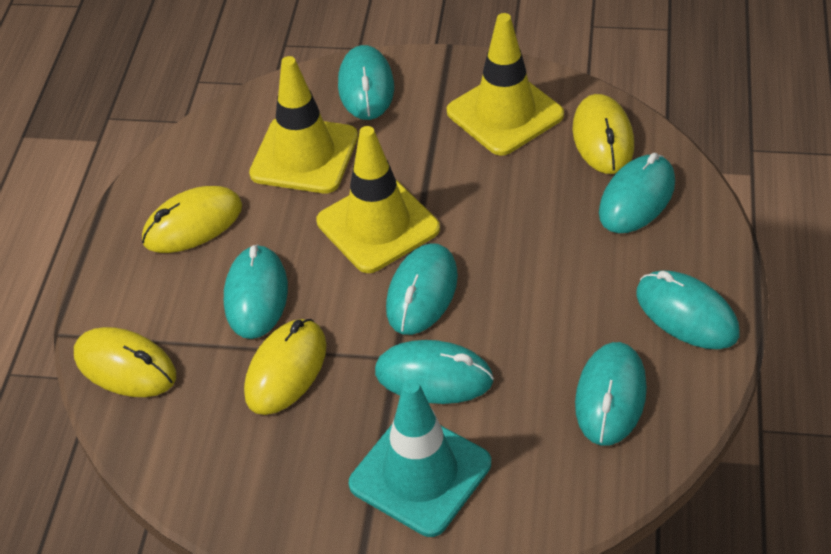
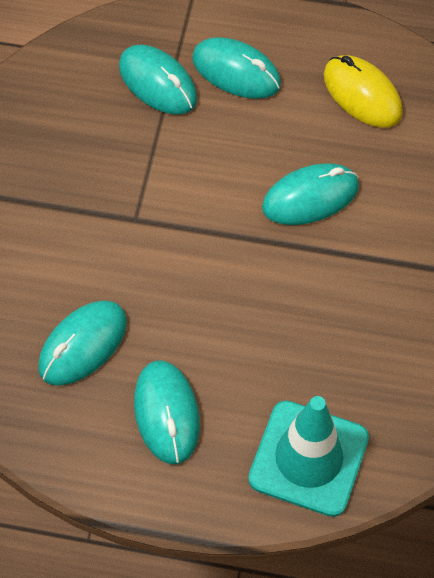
turquoise mouse: 7 -> 5
yellow mouse: 4 -> 1
yellow traffic cone: 3 -> 0

